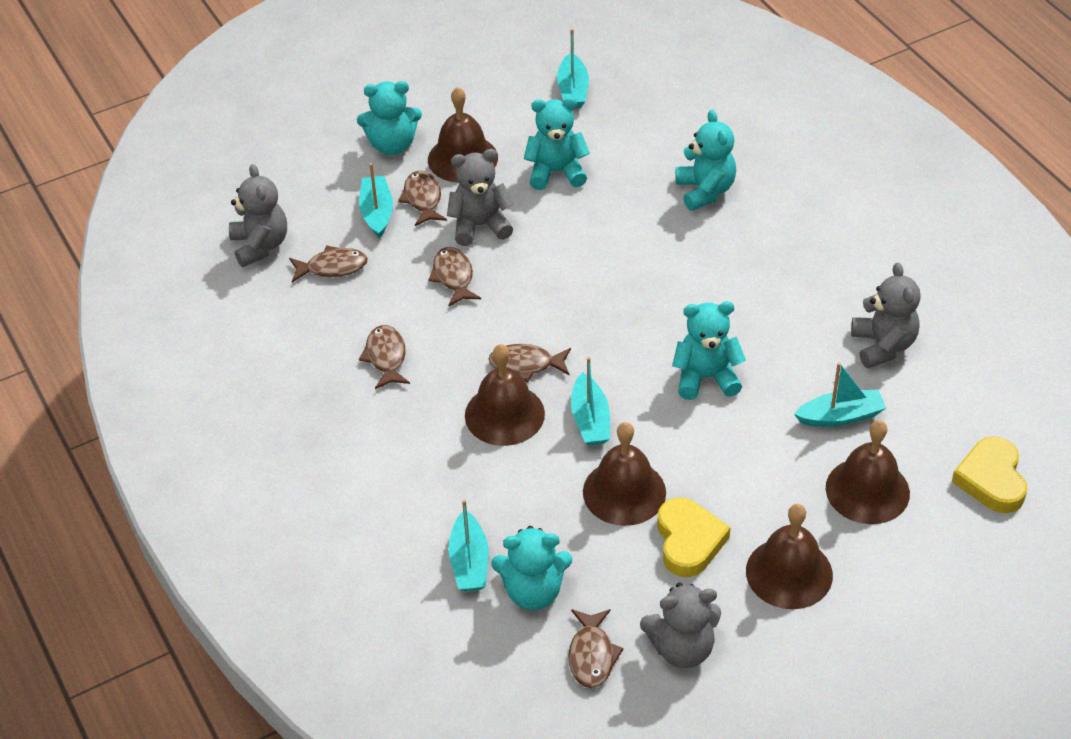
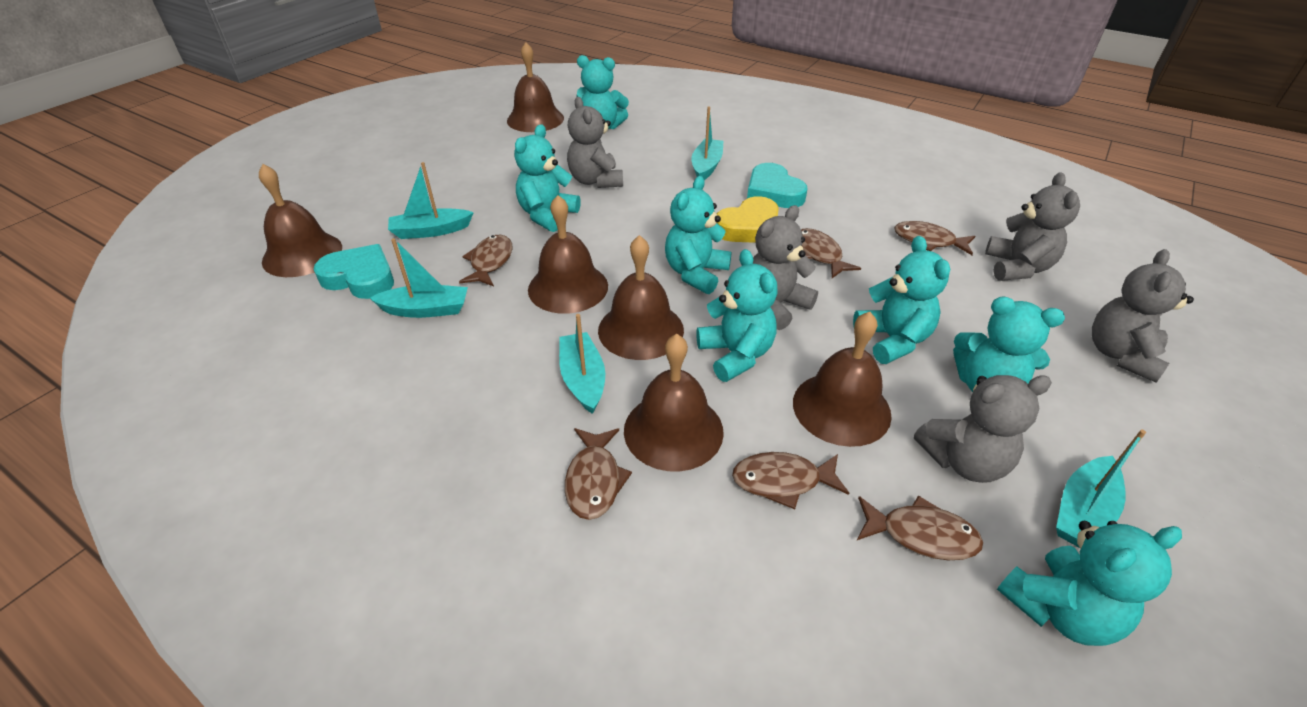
brown bell: 5 -> 6
grey teddy bear: 4 -> 5
turquoise heart: 0 -> 2
turquoise teddy bear: 5 -> 7
yellow heart: 2 -> 1

